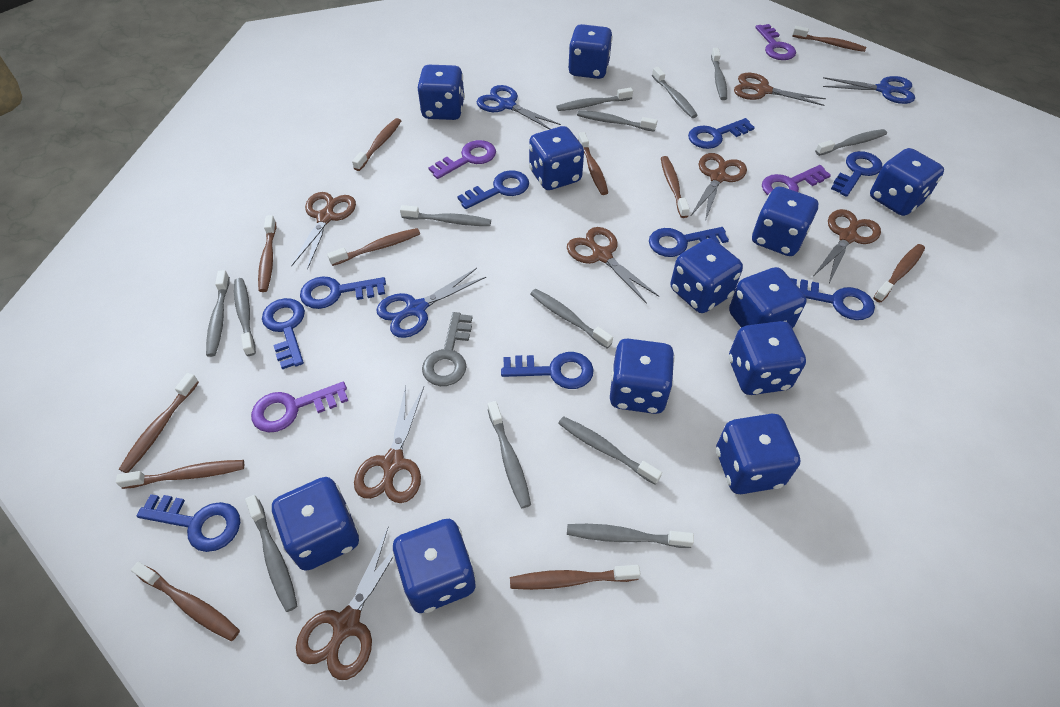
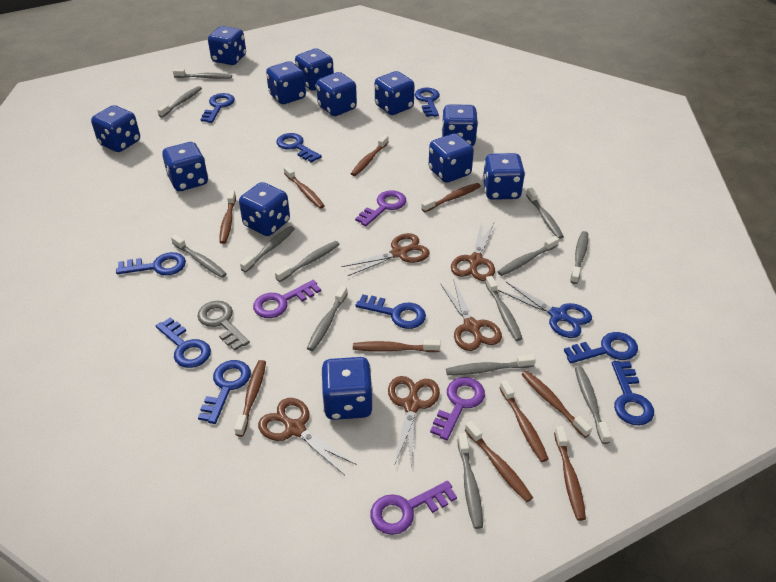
blue scissors: 3 -> 1
brown scissors: 7 -> 5
brown toothbrush: 11 -> 10

